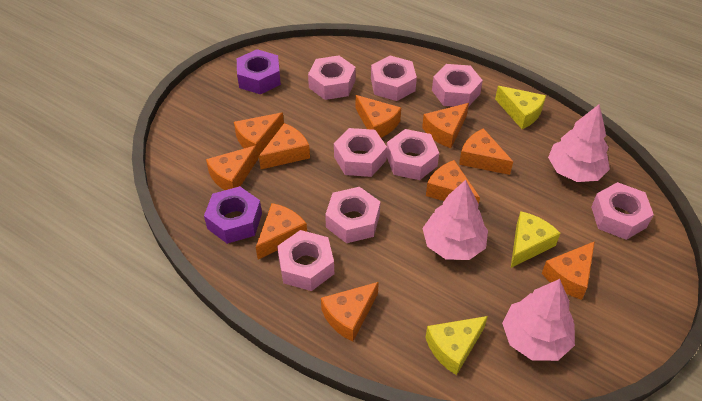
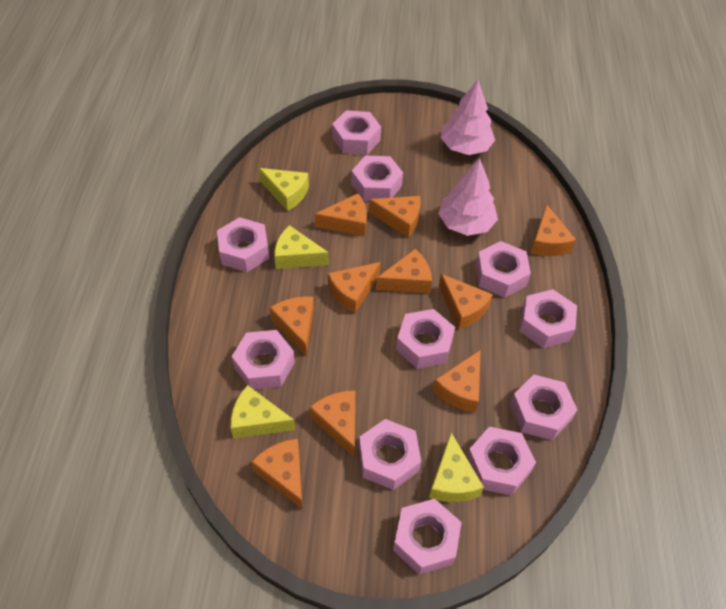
pink nut: 8 -> 11
pink tree: 3 -> 2
purple nut: 2 -> 0
yellow cheese: 3 -> 4

